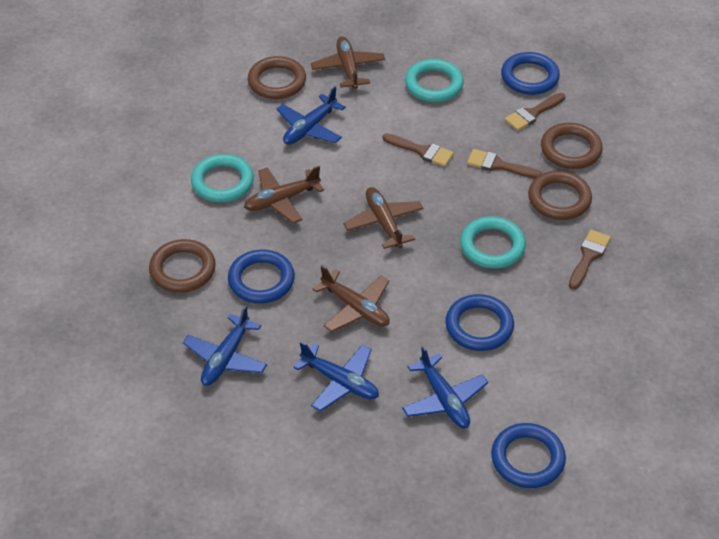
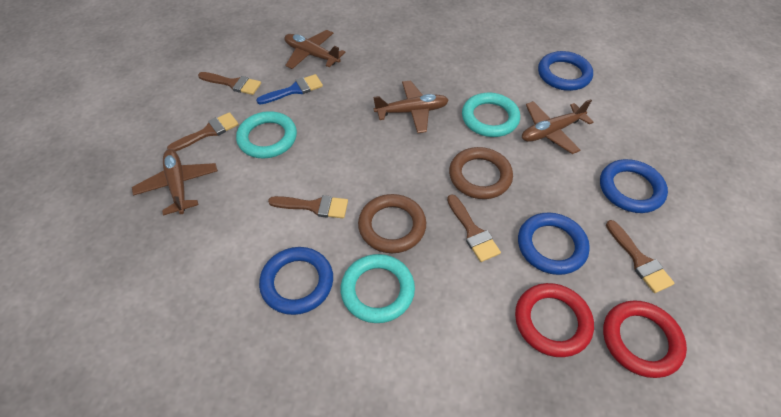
blue brush: 0 -> 1
blue plane: 4 -> 0
brown brush: 4 -> 5
brown ring: 4 -> 2
red ring: 0 -> 2

